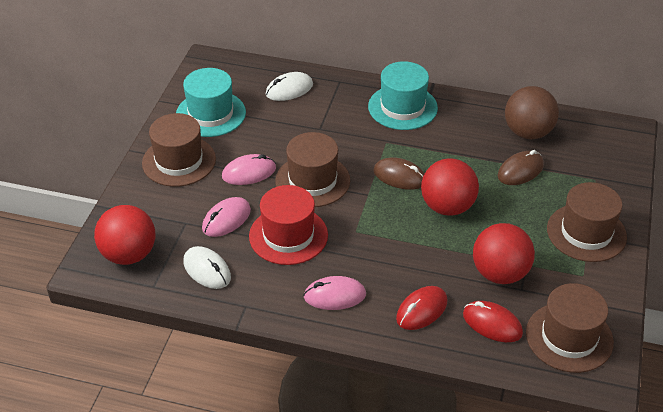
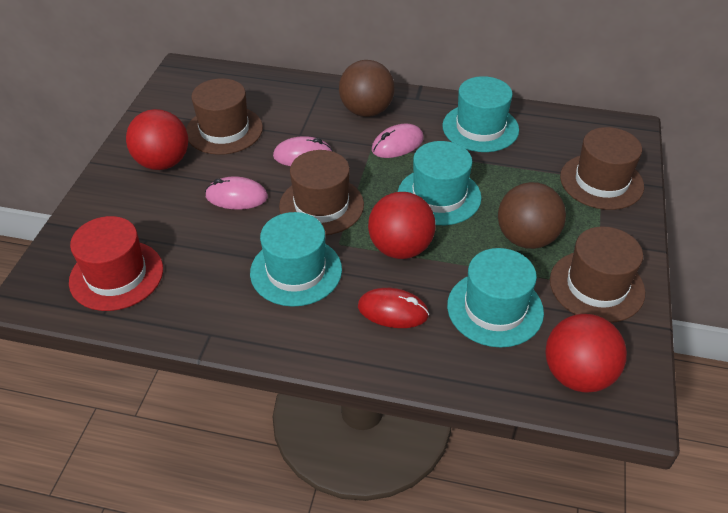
brown ball: 1 -> 2
brown mouse: 2 -> 0
red mouse: 2 -> 1
turquoise hat: 2 -> 4
white mouse: 2 -> 0

